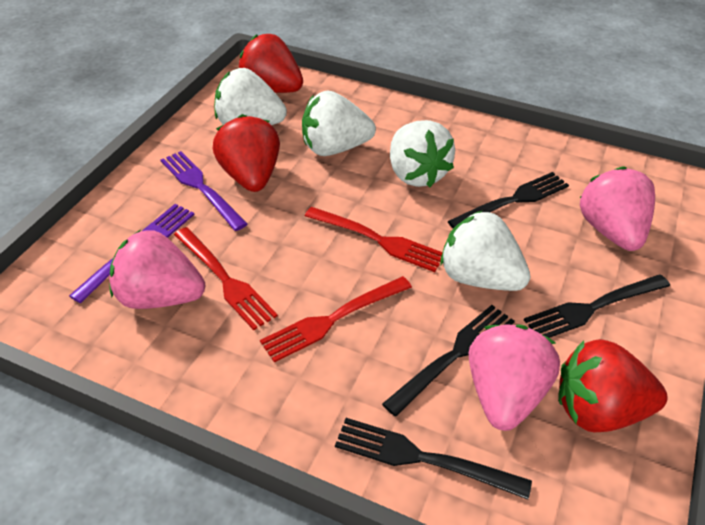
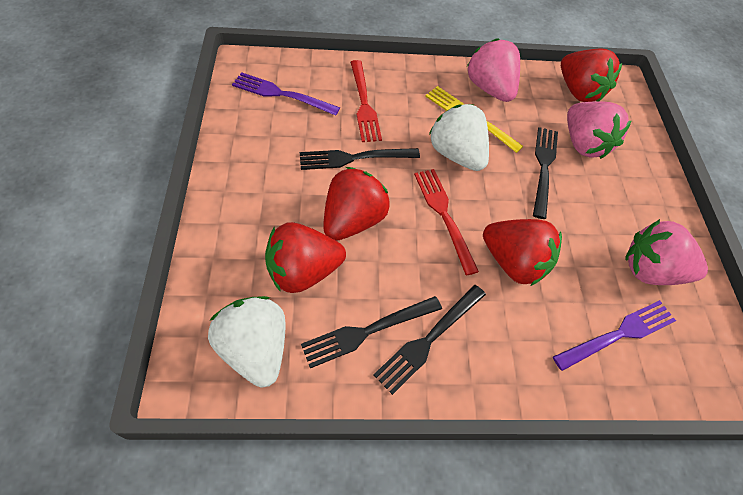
red fork: 3 -> 2
red strawberry: 3 -> 4
white strawberry: 4 -> 2
yellow fork: 0 -> 1

